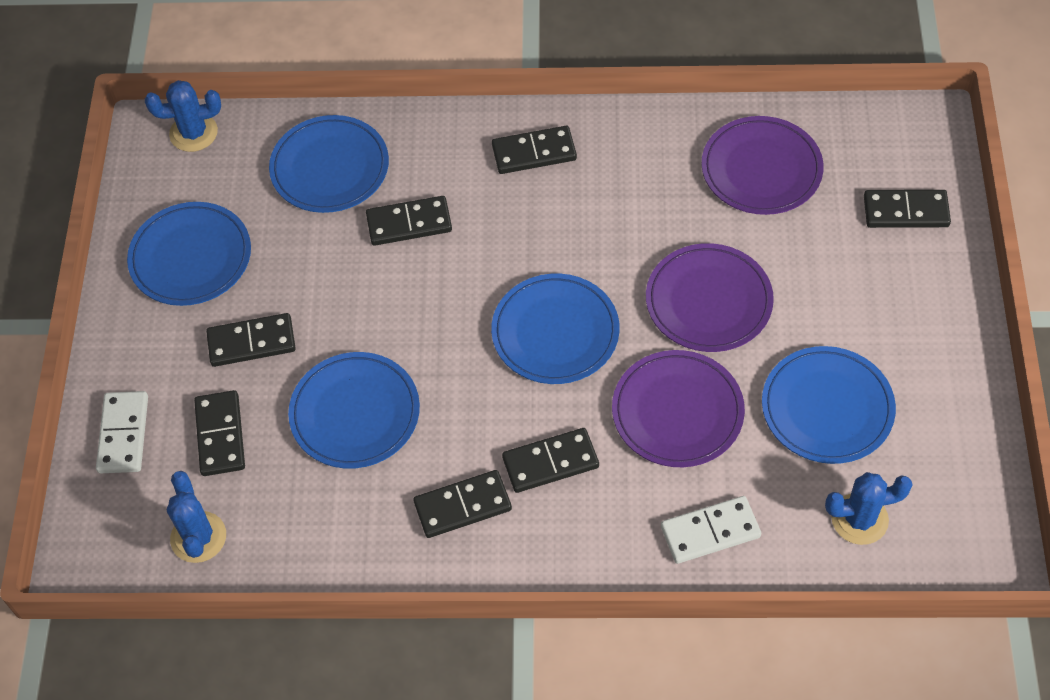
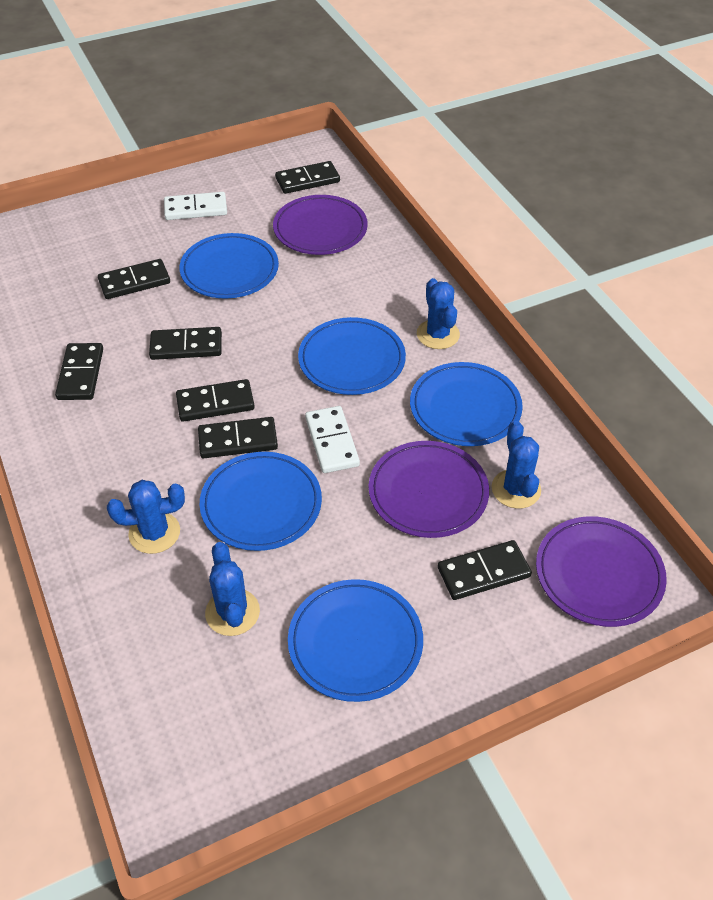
blue cactus: 3 -> 4

